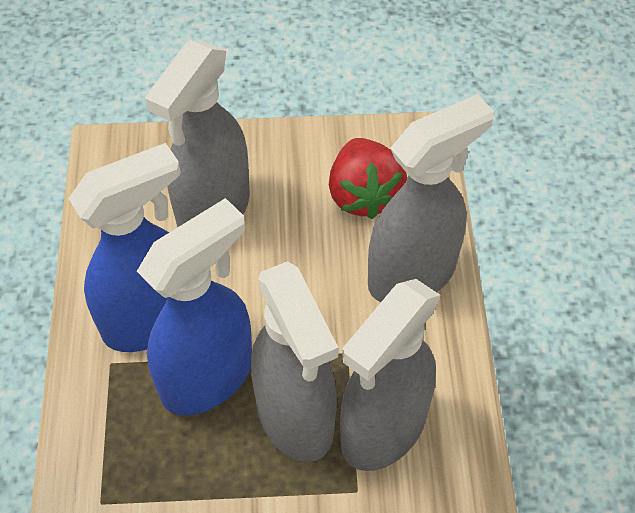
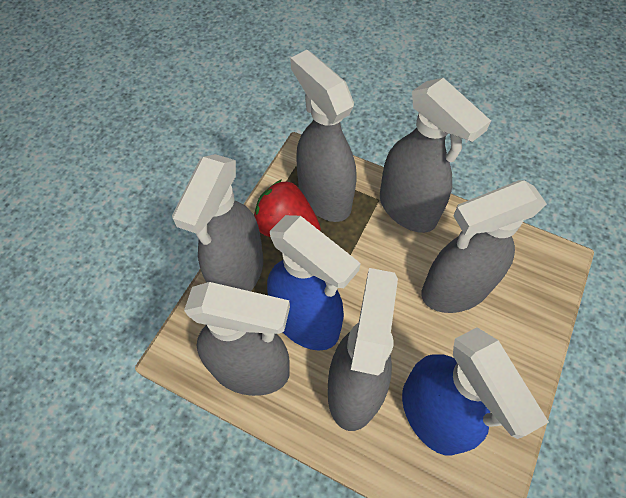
grey spray bottle: 4 -> 6

